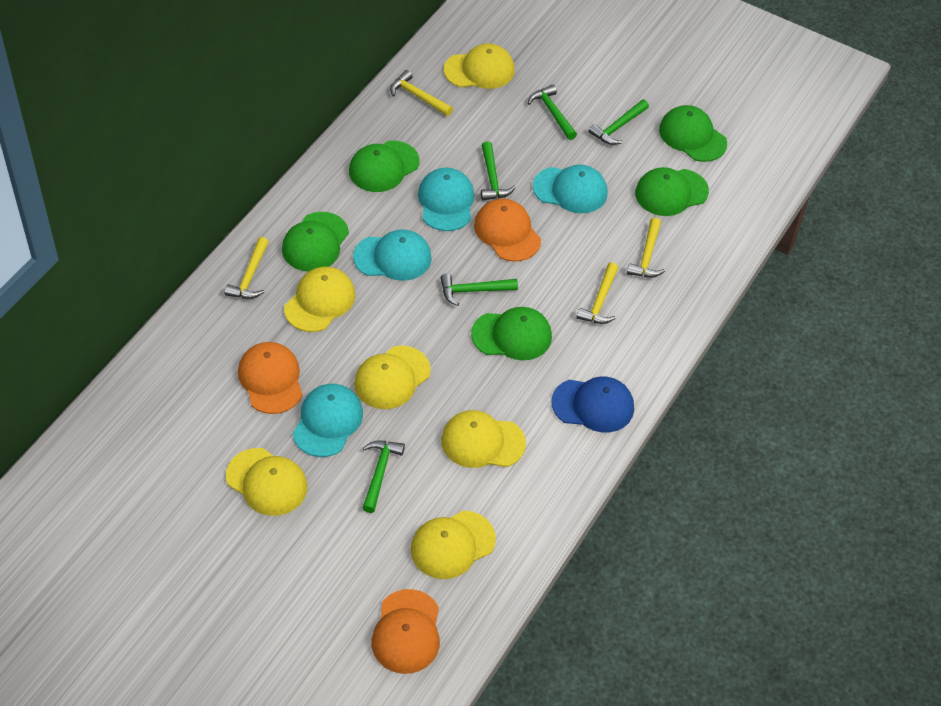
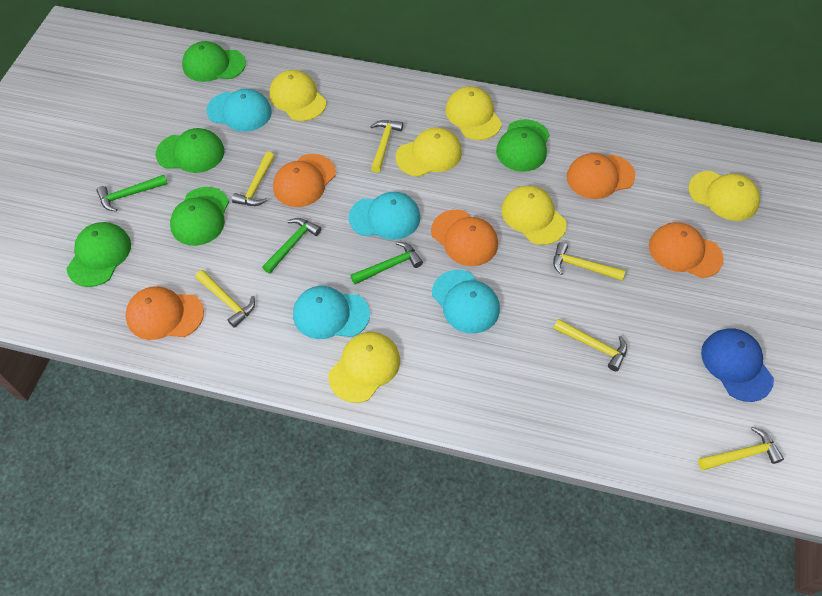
green hammer: 5 -> 3
orange cap: 3 -> 5
yellow hammer: 4 -> 6

